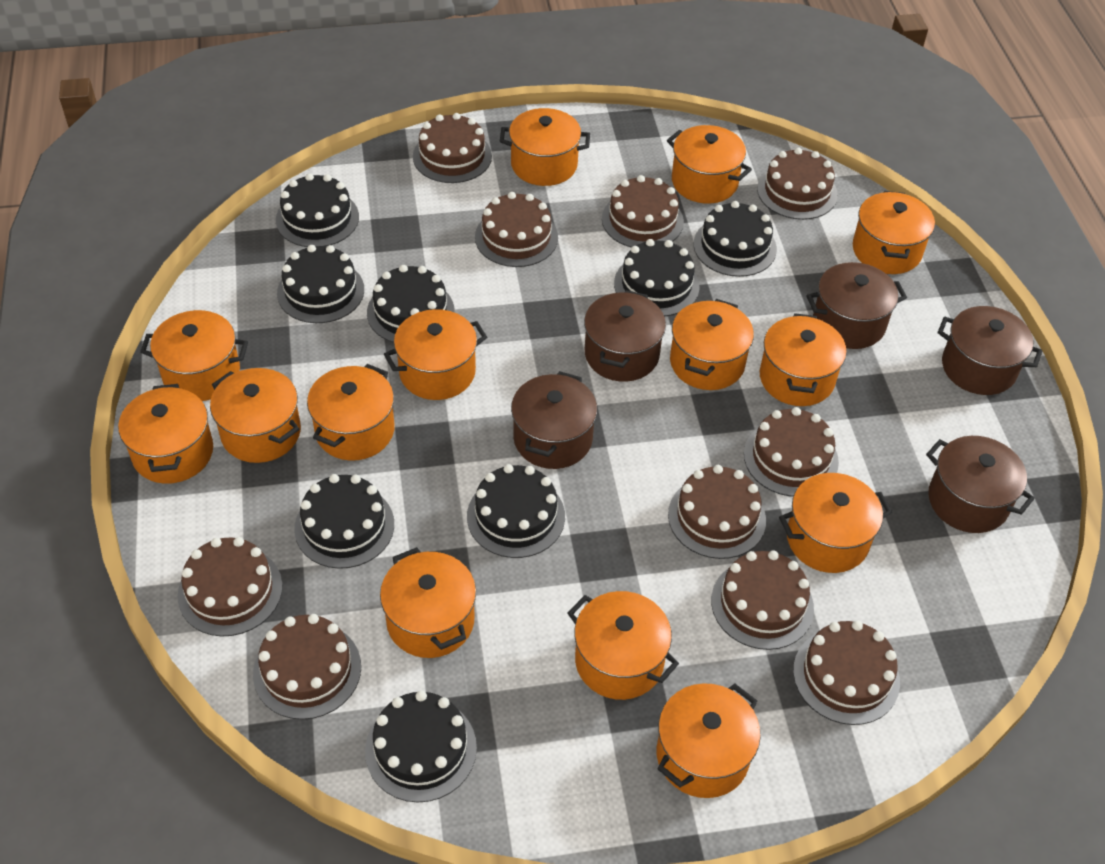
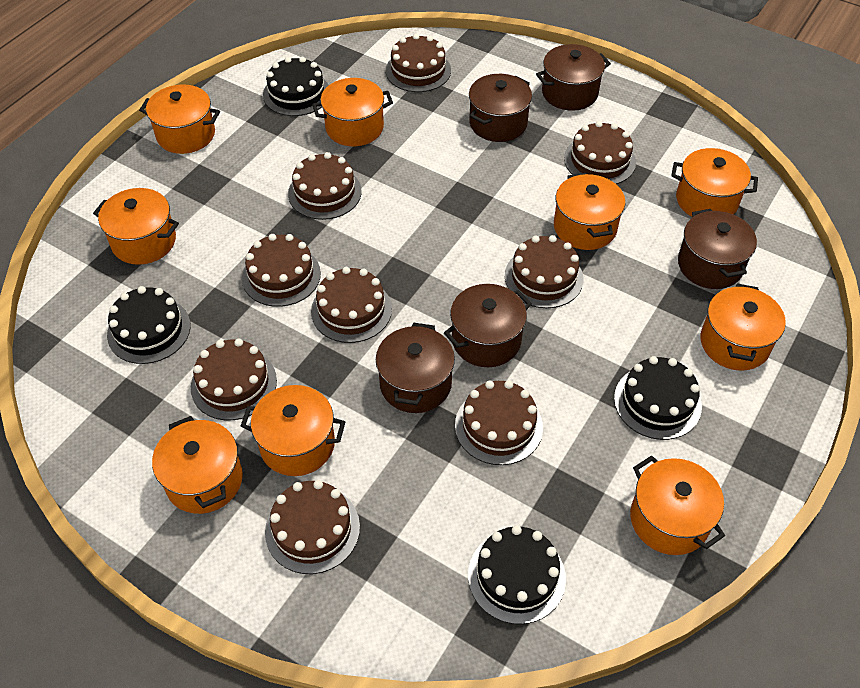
black cake: 8 -> 4
brown cake: 10 -> 9
orange pot: 14 -> 9

